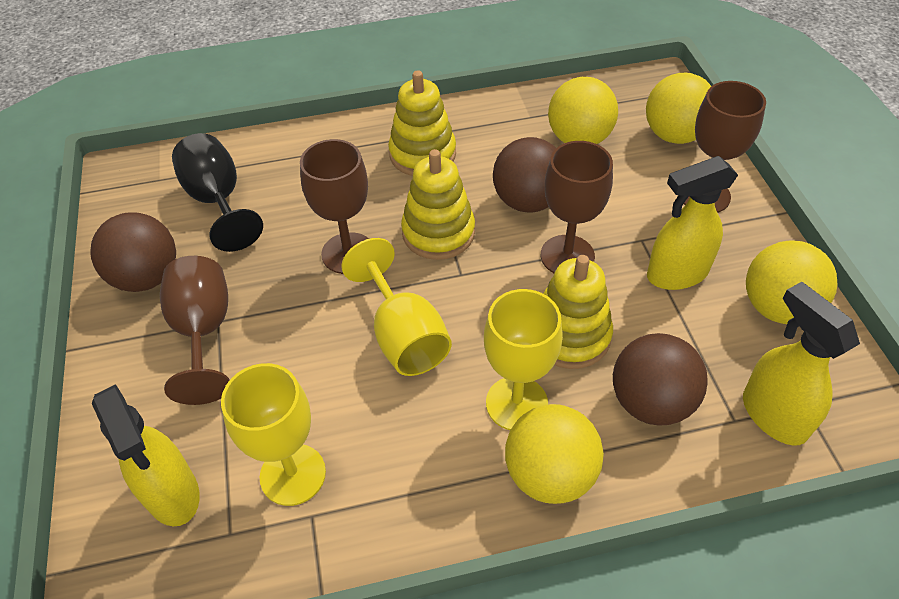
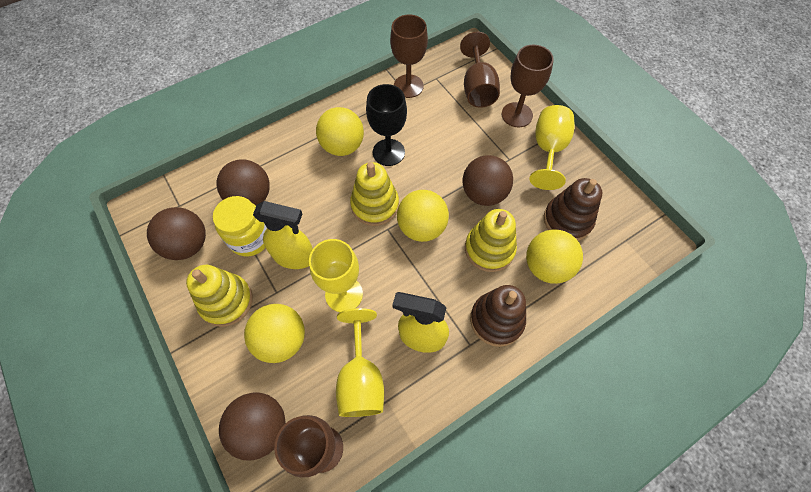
brown ball: 3 -> 4
brown stacking toy: 0 -> 2
yellow jar: 0 -> 1
yellow spray bottle: 3 -> 2

